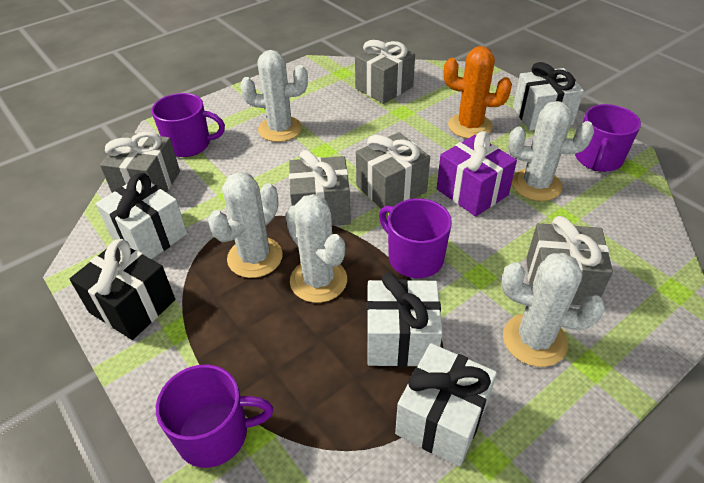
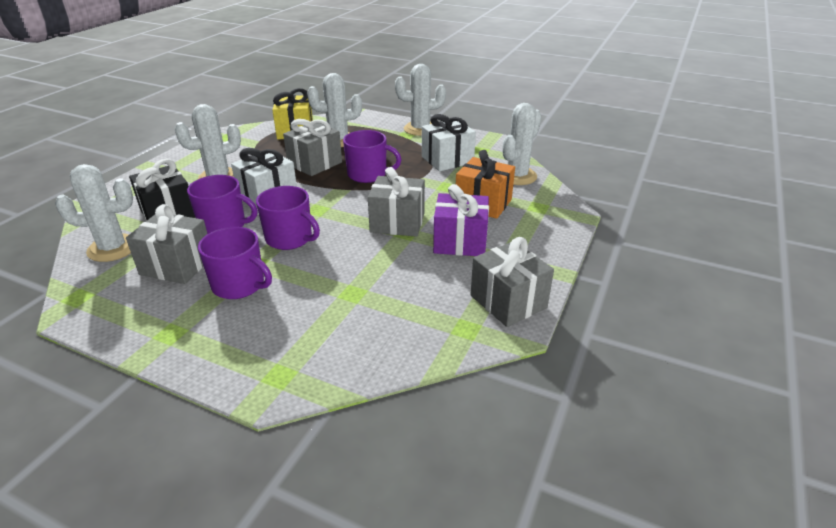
grey gift: 5 -> 4
orange cactus: 1 -> 0
orange gift: 0 -> 1
white gift: 4 -> 2
yellow gift: 0 -> 1

